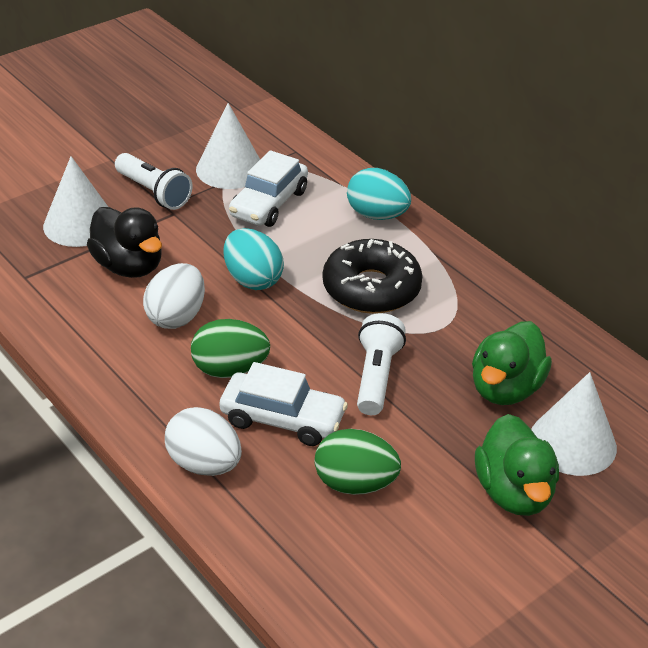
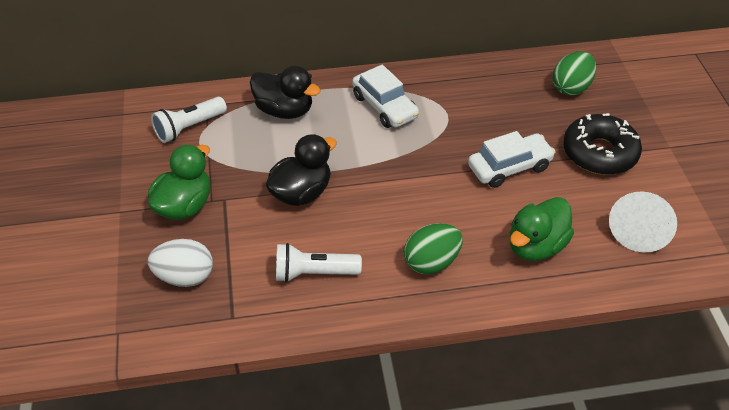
black duck: 1 -> 2
turquoise egg: 2 -> 0
white cone: 3 -> 1
white egg: 2 -> 1

